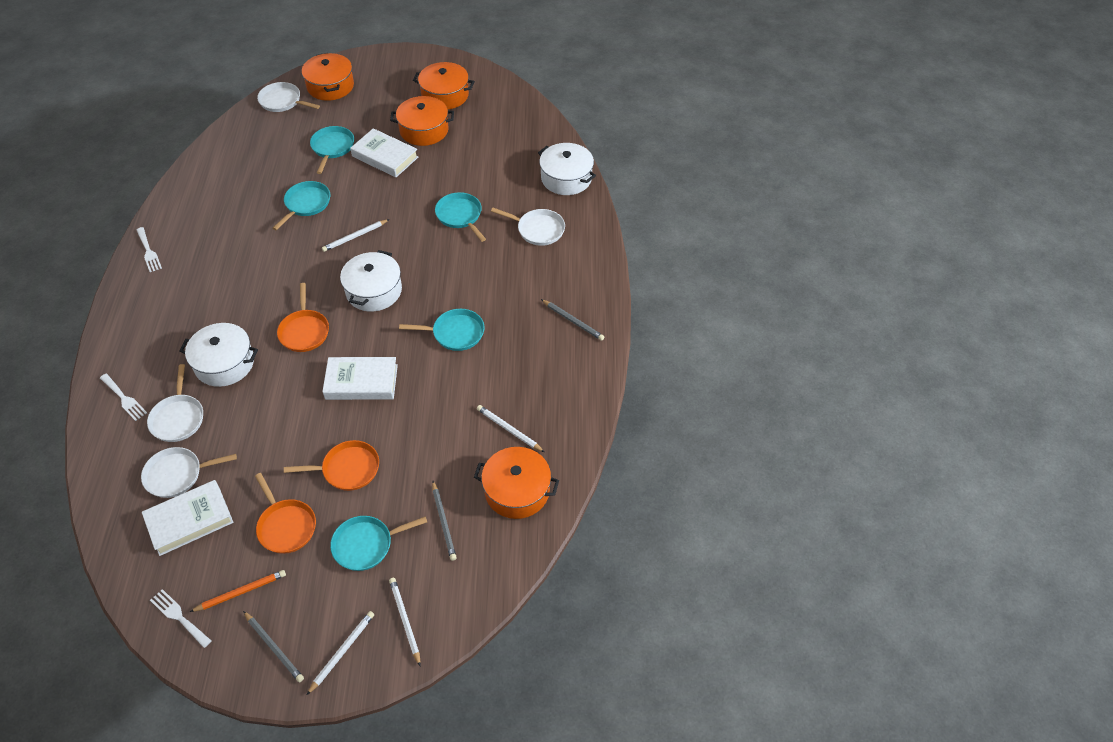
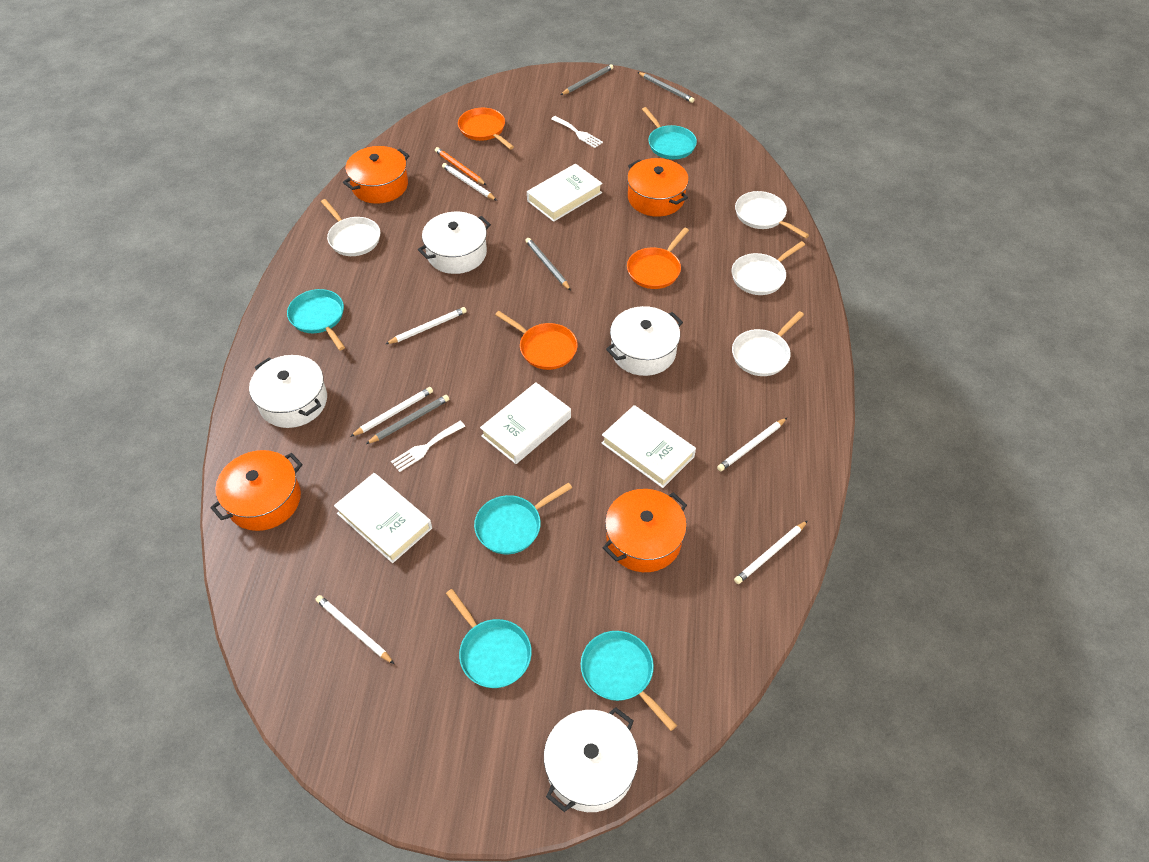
grey pencil: 3 -> 4
white book: 3 -> 4
white fork: 3 -> 2
white pencil: 4 -> 6
white pot: 3 -> 4

